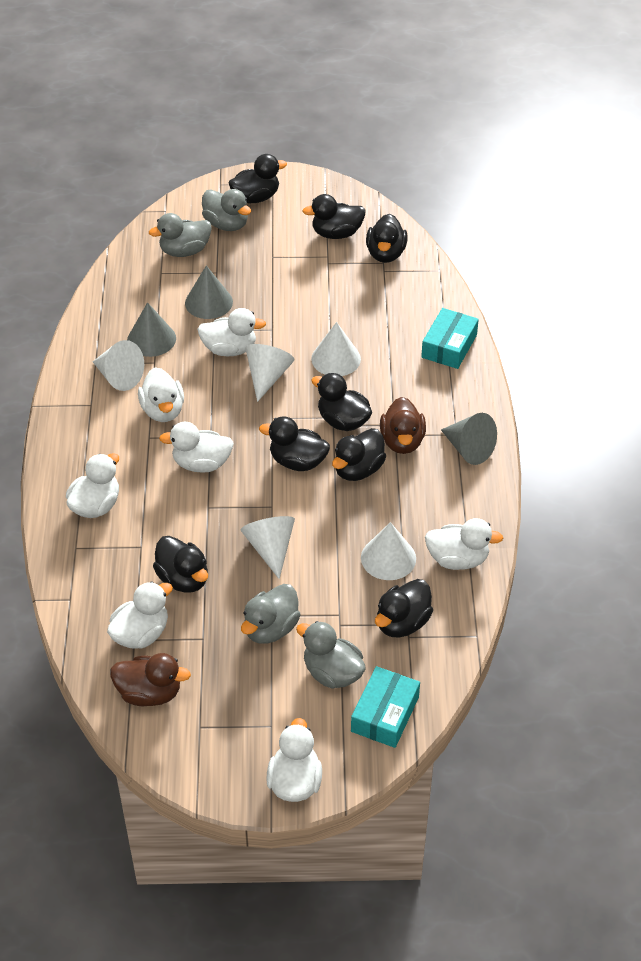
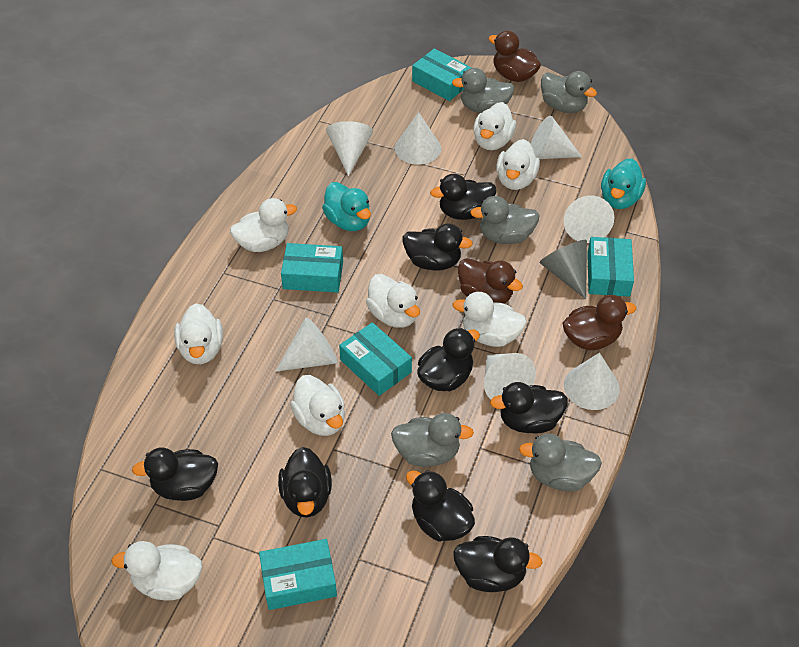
brown duck: 2 -> 3
grey cone: 3 -> 1
grey duck: 4 -> 5
turquoise box: 2 -> 5
turquoise duck: 0 -> 2
white cone: 5 -> 7
white duck: 7 -> 8

